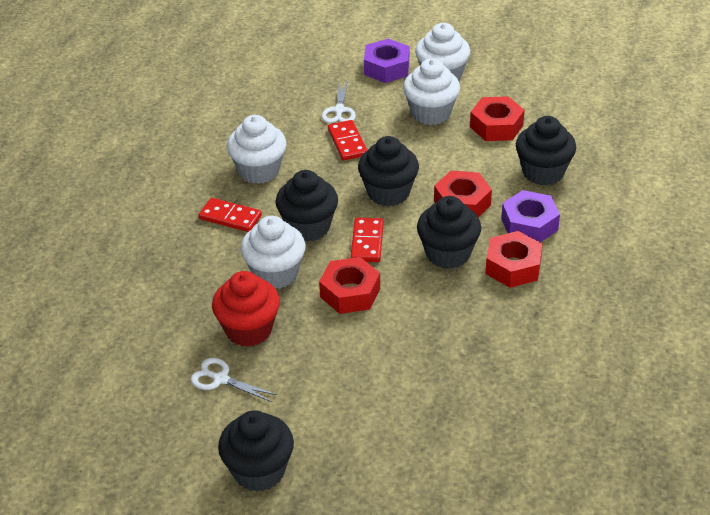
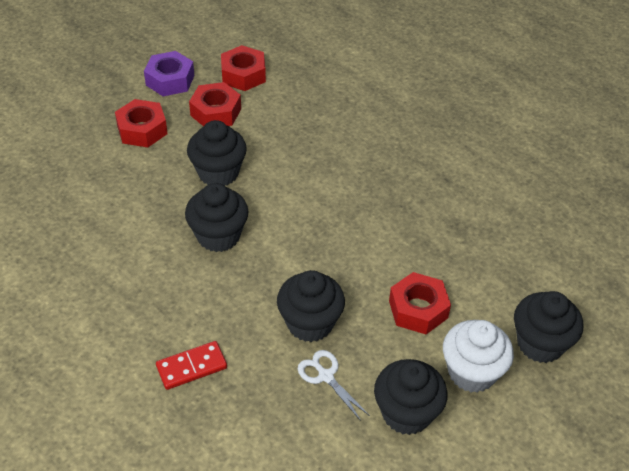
purple nut: 2 -> 1
red cupcake: 1 -> 0
red domino: 3 -> 1
white cupcake: 4 -> 1
white scissors: 2 -> 1

